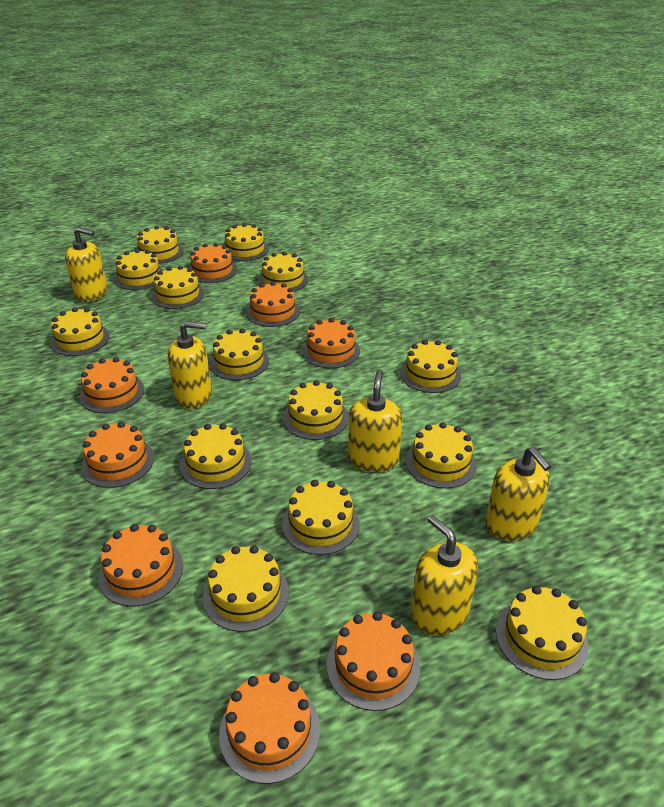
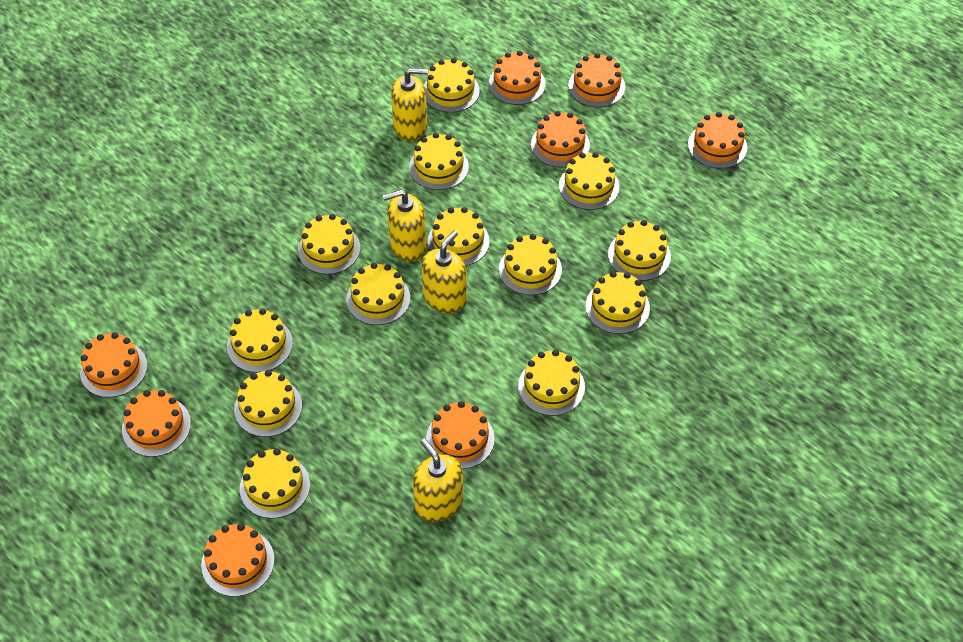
yellow cake: 14 -> 13
yellow soap dispenser: 5 -> 4

